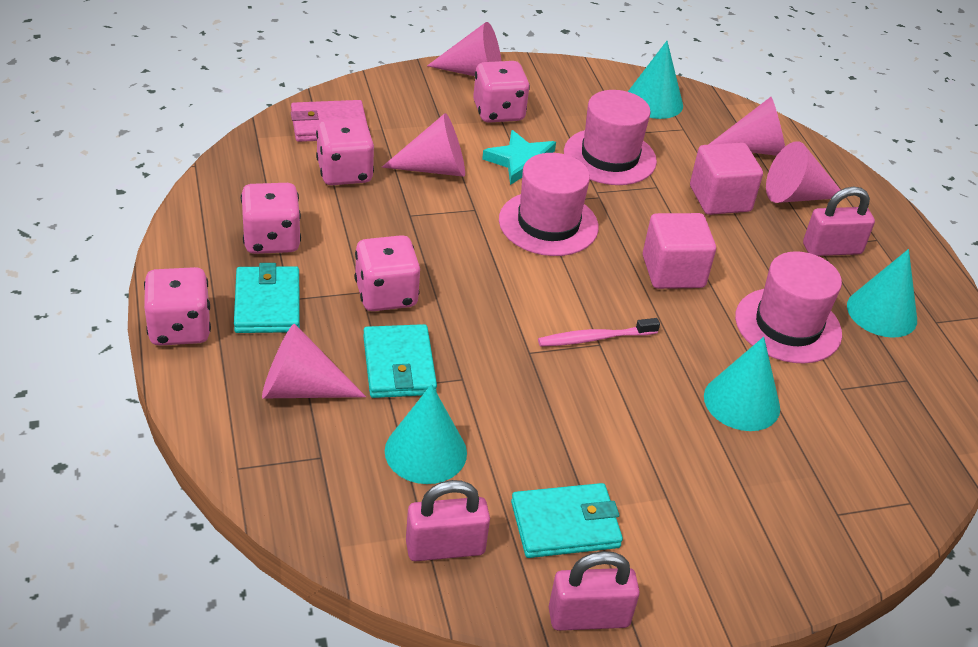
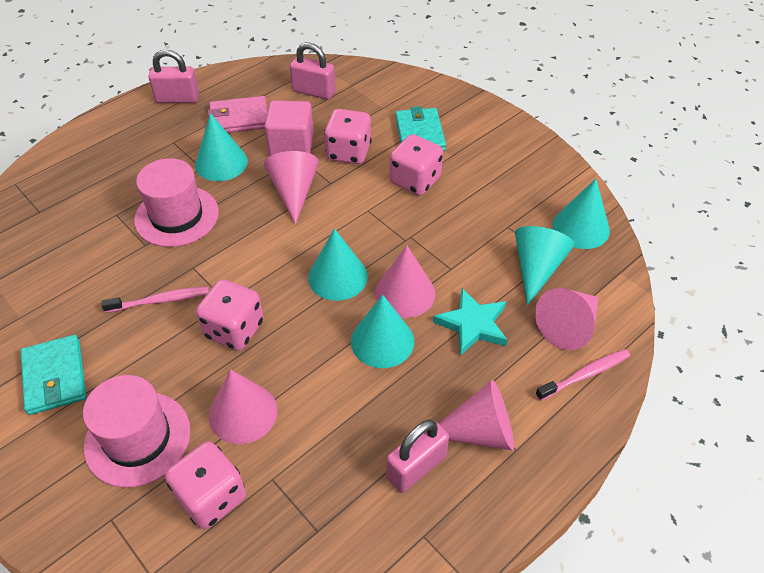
pink cube: 2 -> 1
pink dice: 5 -> 4
pink hat: 3 -> 2
pink toothbrush: 1 -> 2
turquoise cone: 4 -> 5
turquoise wallet: 3 -> 2

